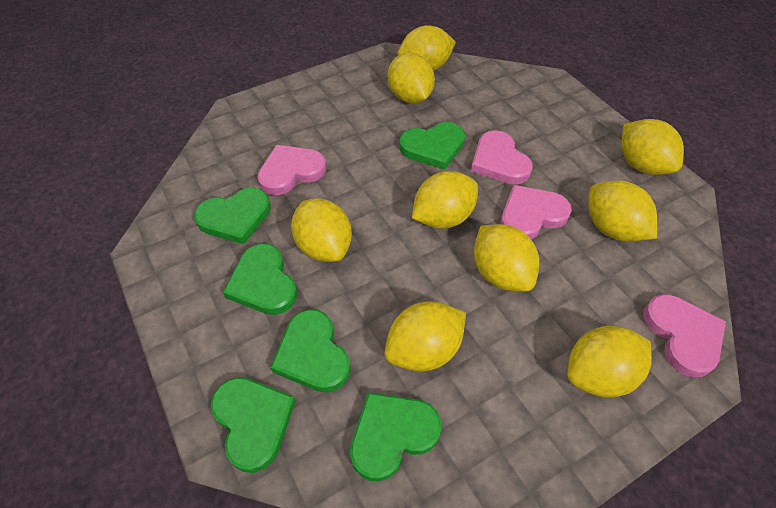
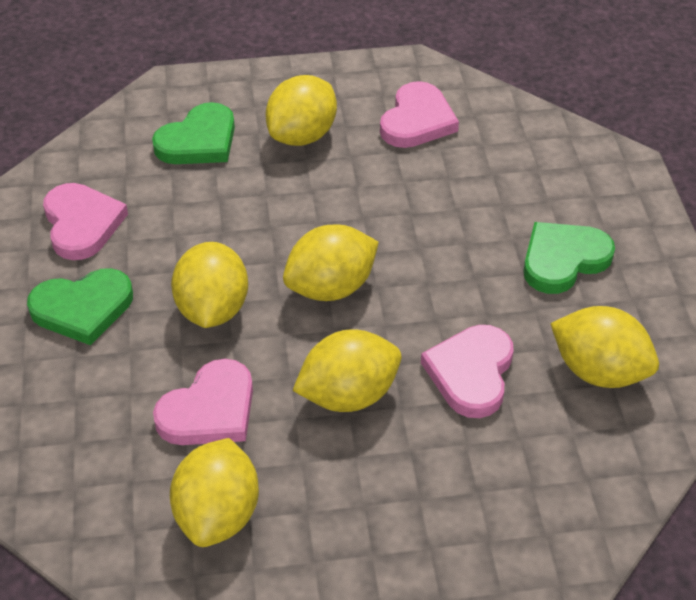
green heart: 6 -> 3
yellow lemon: 9 -> 6

